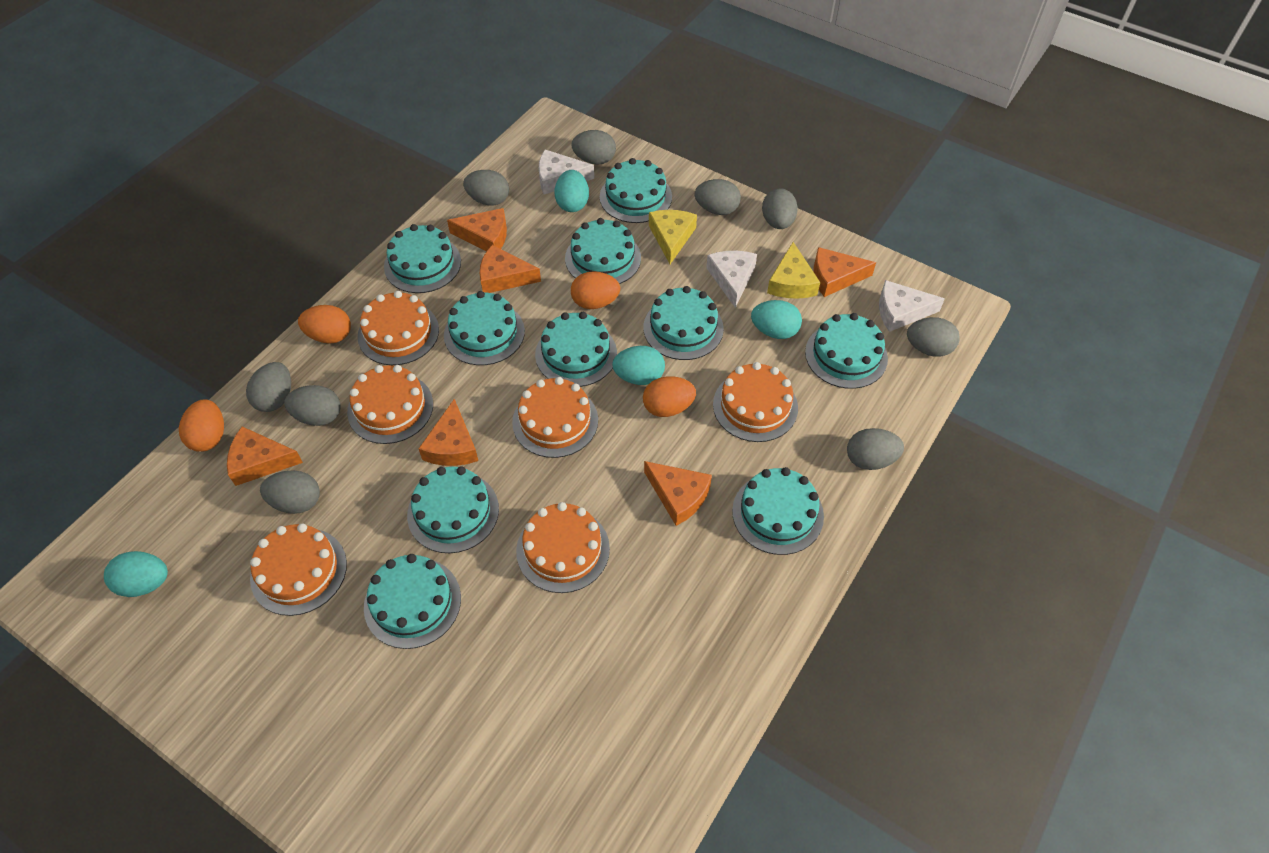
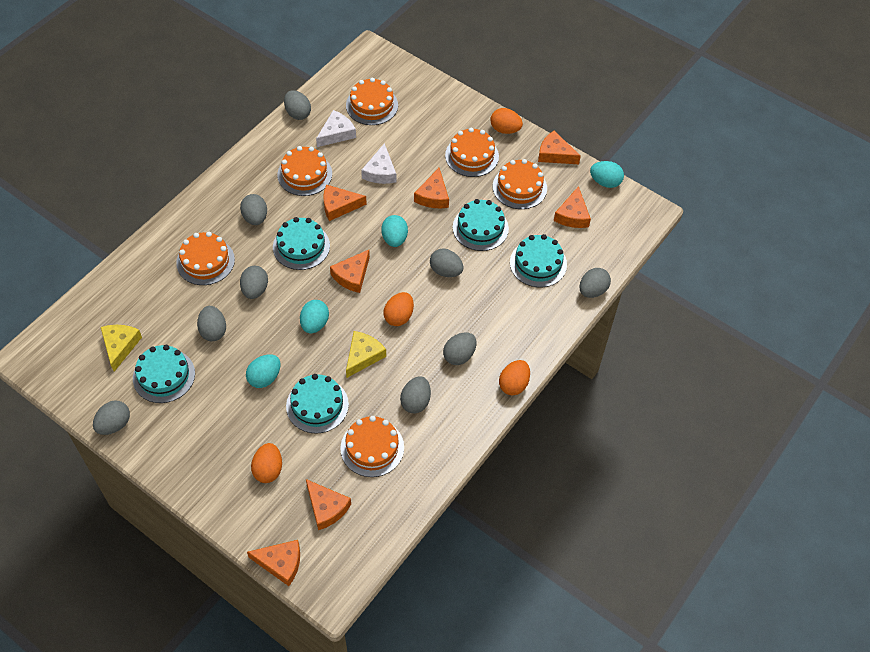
orange cheese: 6 -> 7
turquoise cake: 10 -> 5
white cheese: 3 -> 2

